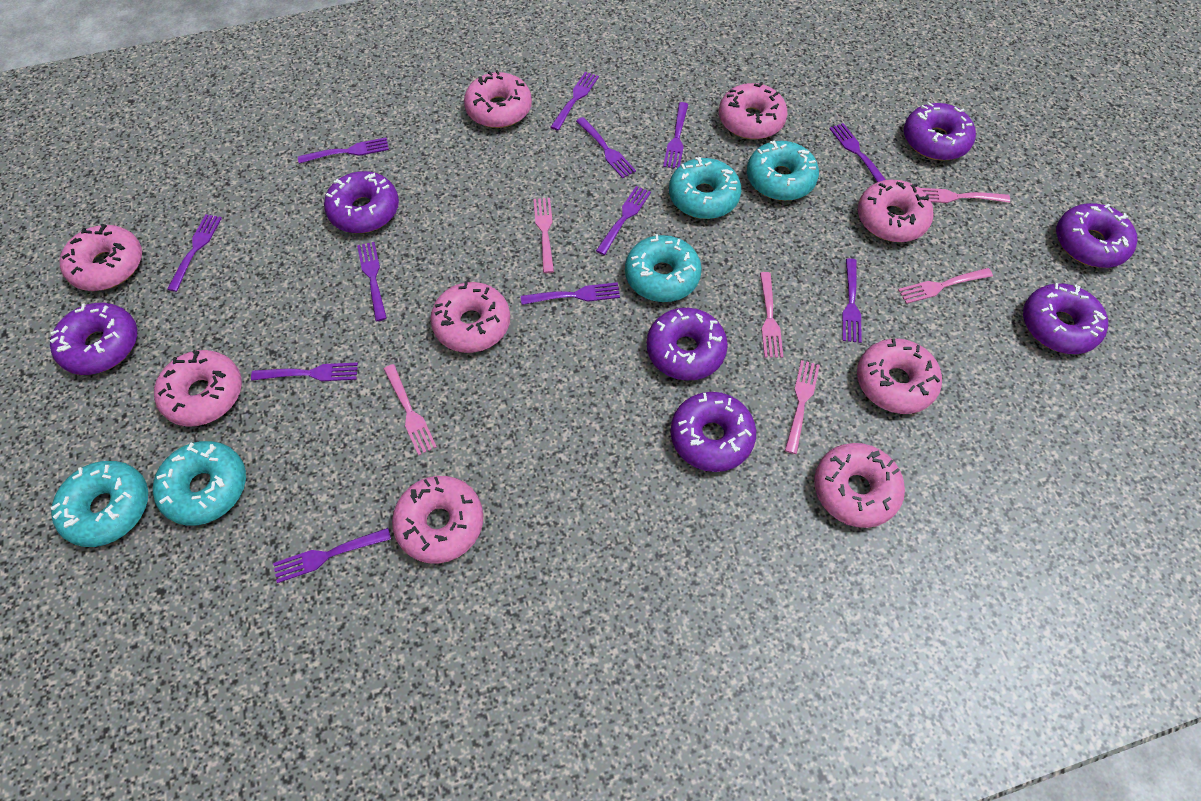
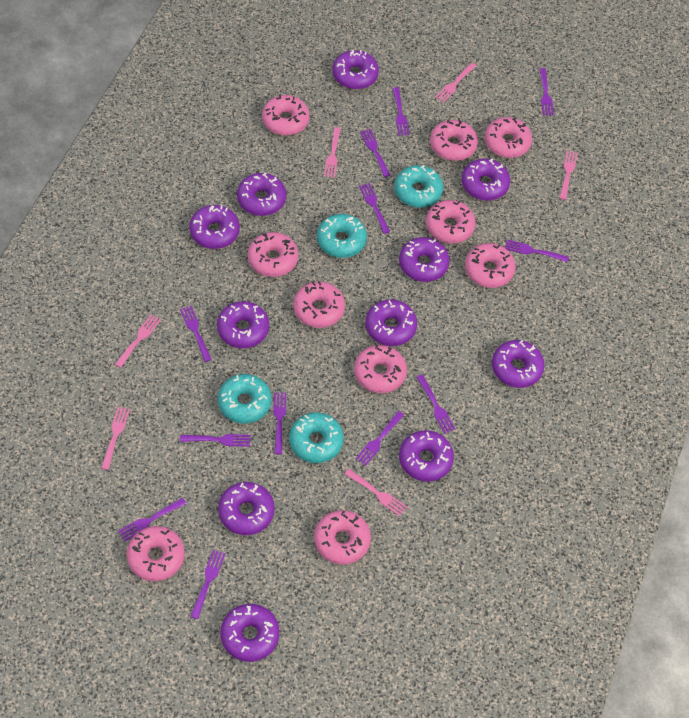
pink donut: 9 -> 10
purple donut: 7 -> 11
turquoise donut: 5 -> 4

